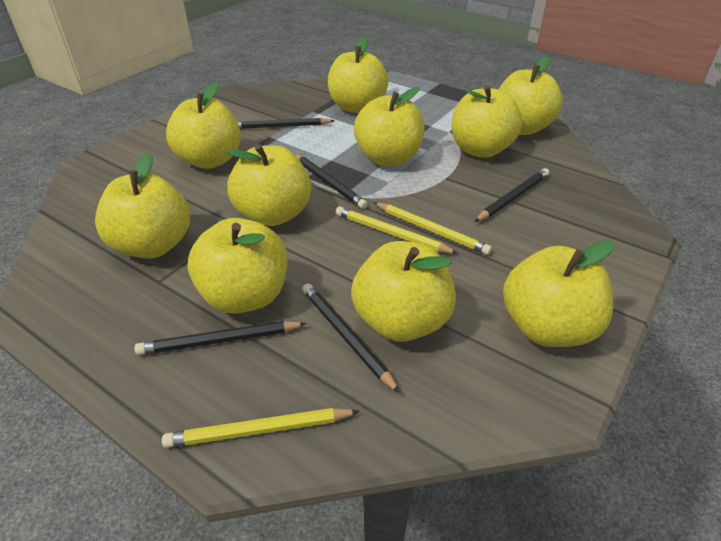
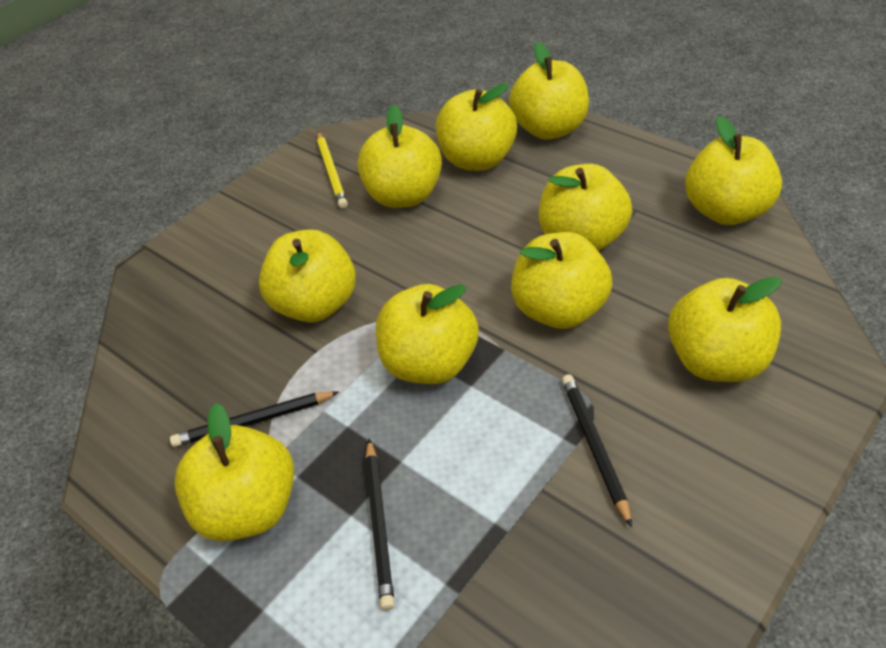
black pencil: 5 -> 3
yellow pencil: 3 -> 1

